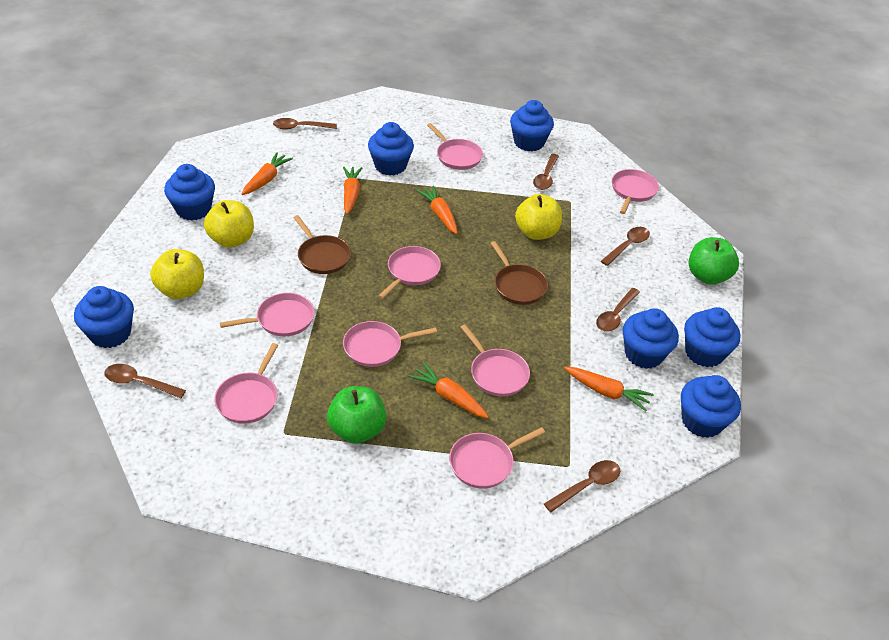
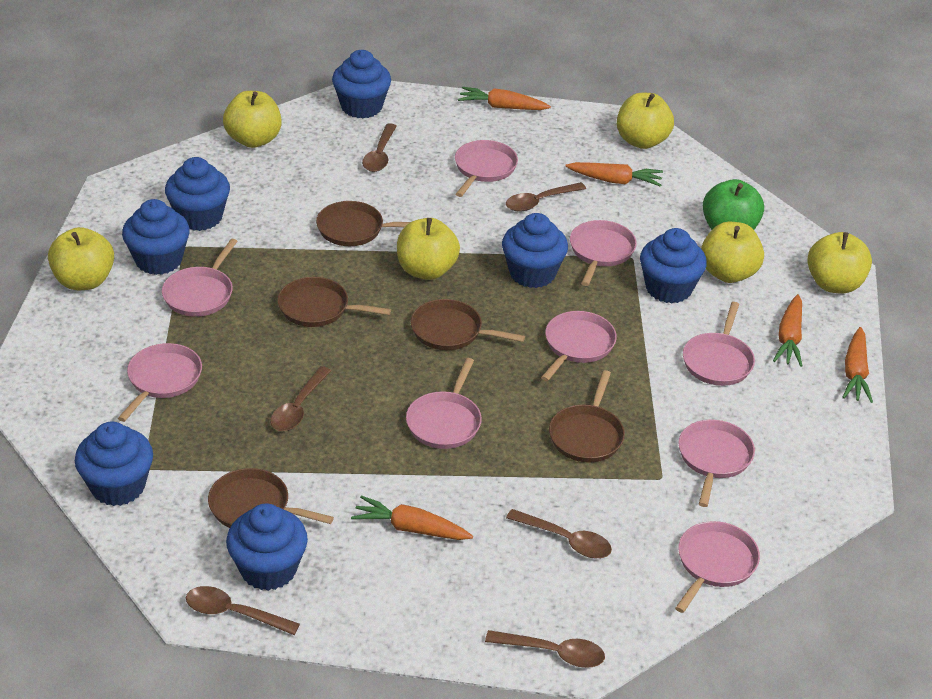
brown pan: 2 -> 5
green apple: 2 -> 1
pink pan: 8 -> 9
yellow apple: 3 -> 6

